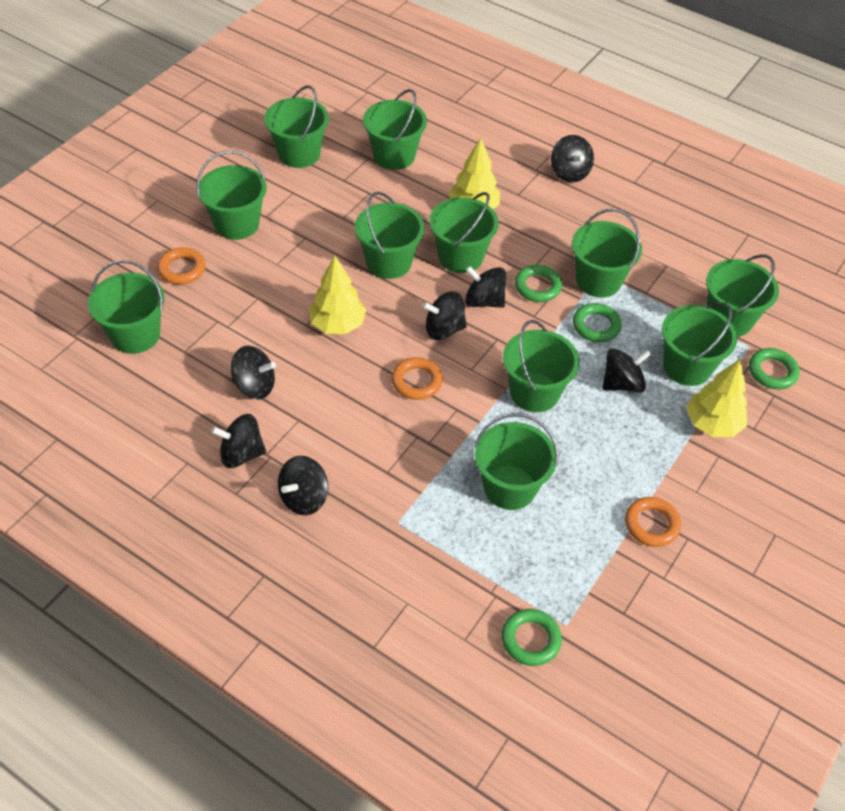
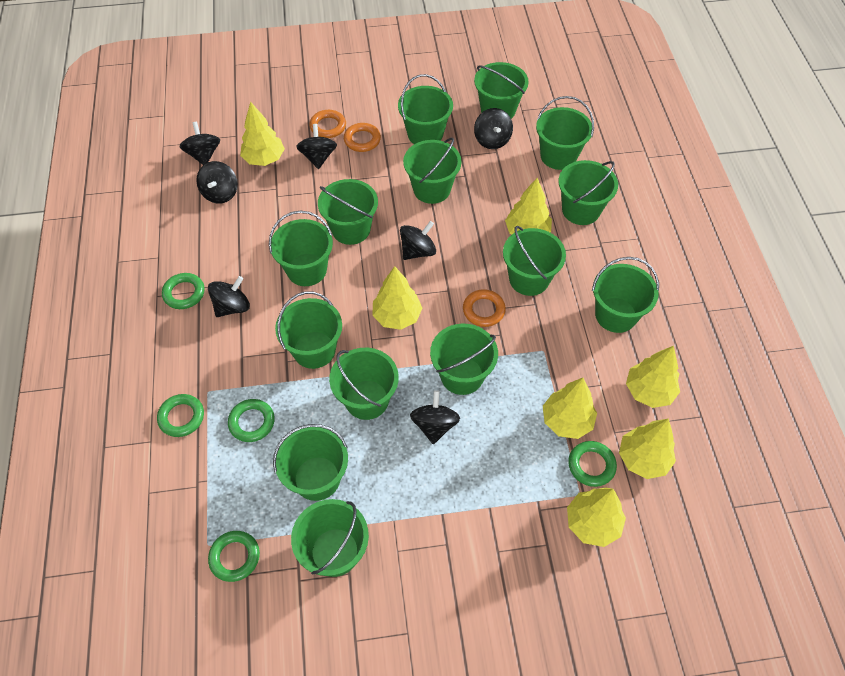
green bucket: 11 -> 14
green ring: 4 -> 5
yellow tree: 3 -> 7

